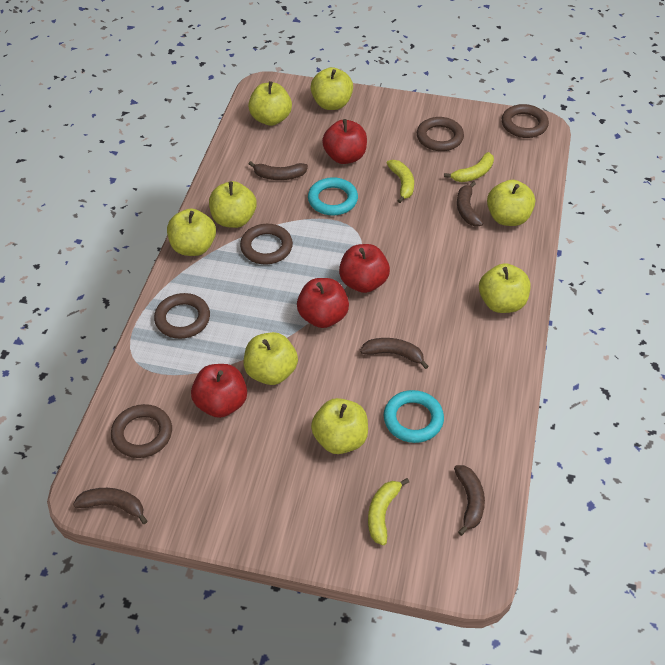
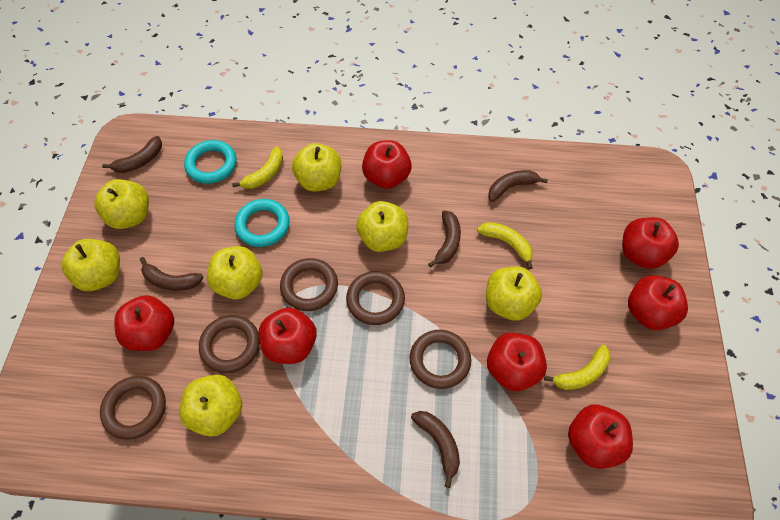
red apple: 4 -> 7
yellow apple: 8 -> 7

